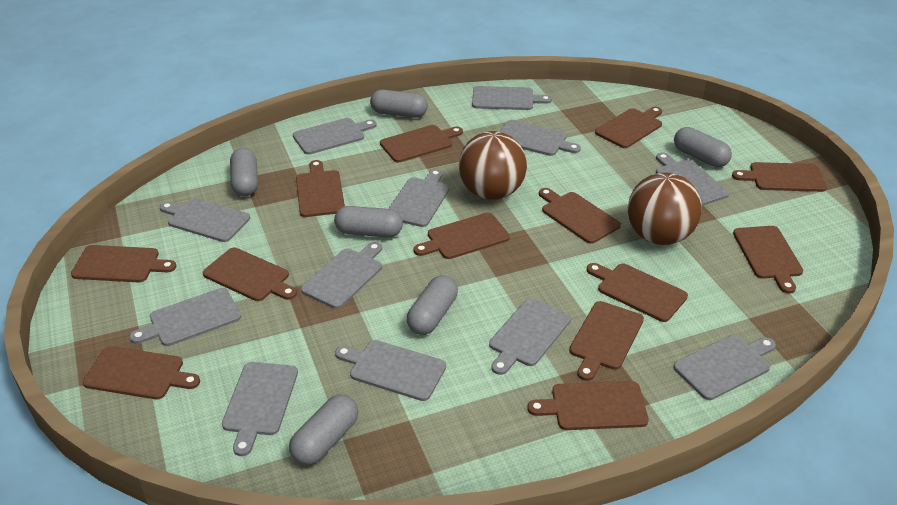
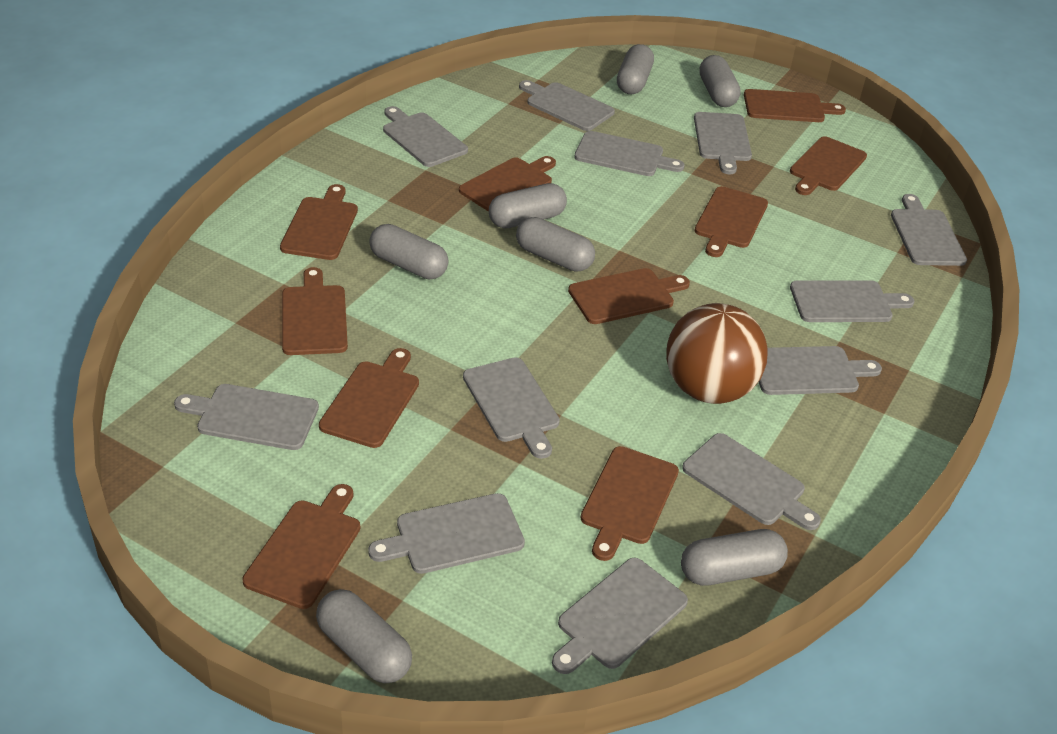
brown ball: 2 -> 1
brown cutting board: 13 -> 10
grey capsule: 6 -> 7

